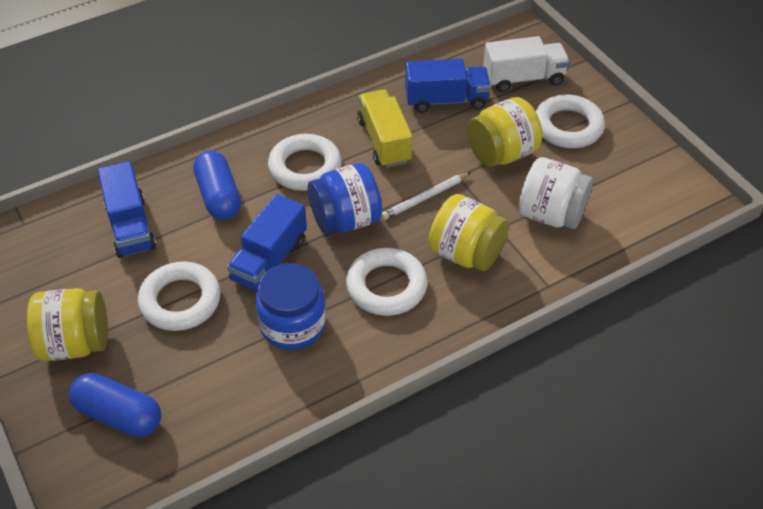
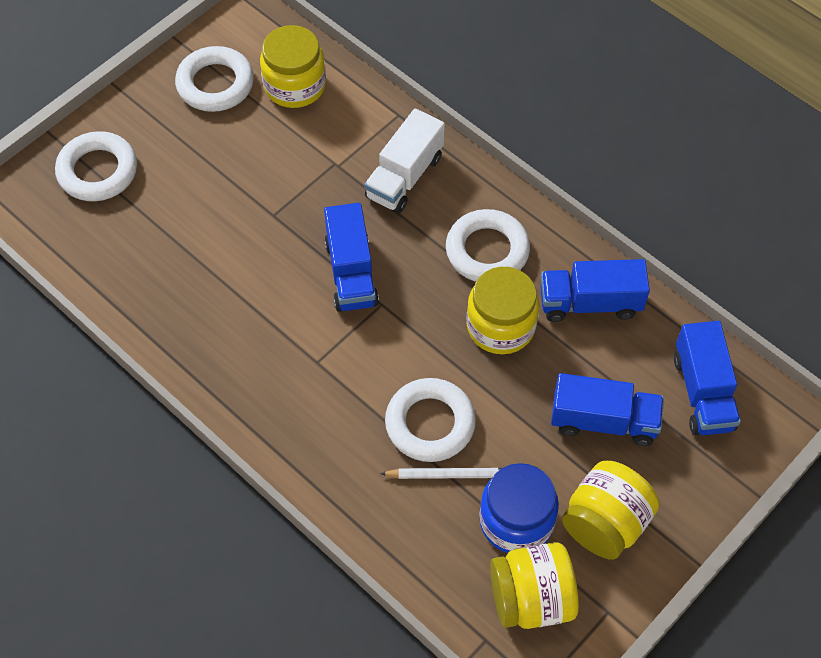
blue capsule: 2 -> 0
blue jar: 2 -> 1
blue truck: 3 -> 4
white jar: 1 -> 0
yellow jar: 3 -> 4
yellow truck: 1 -> 0

